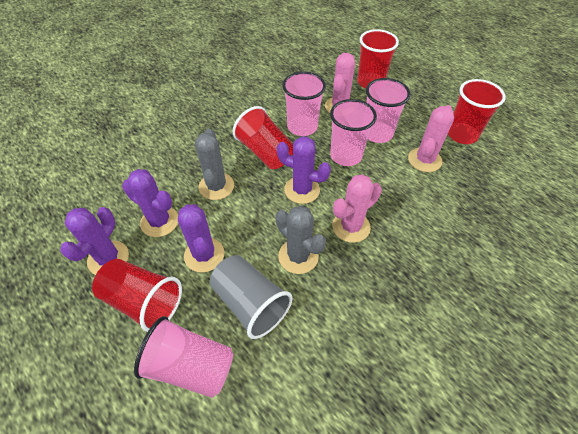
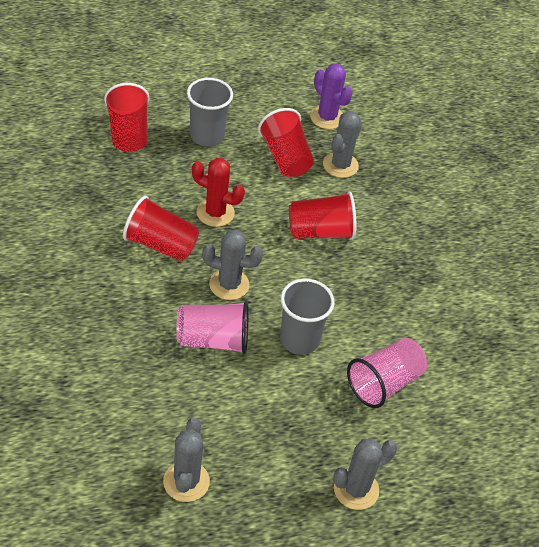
grey cactus: 2 -> 4
grey cup: 1 -> 2
pink cactus: 3 -> 0
pink cup: 4 -> 2
purple cactus: 4 -> 1
red cactus: 0 -> 1

